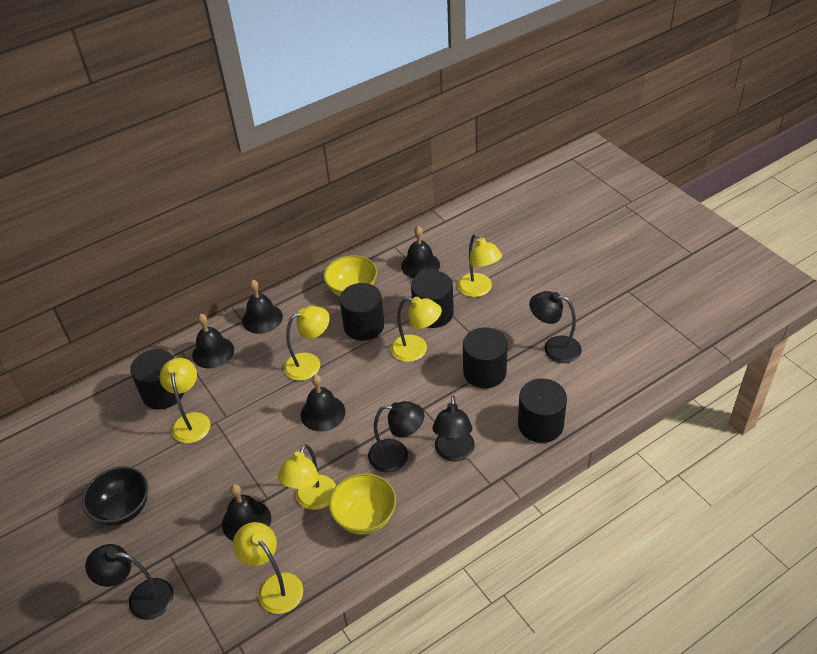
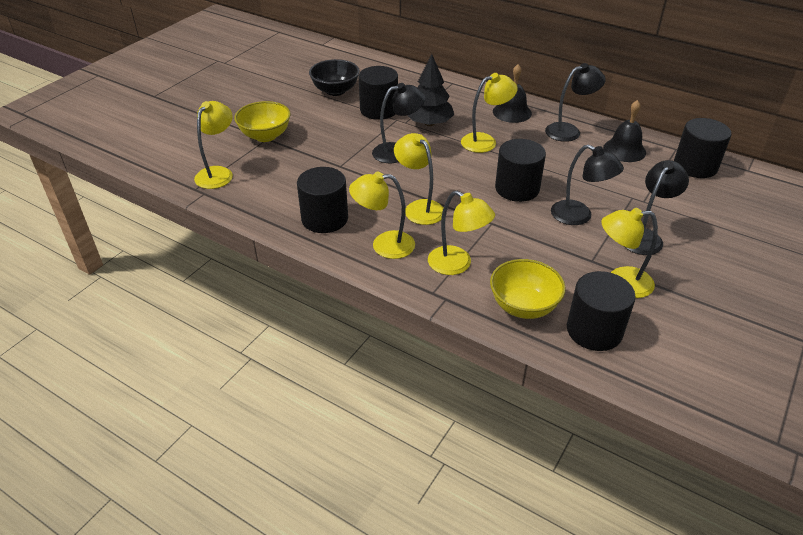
black bell: 5 -> 2
black tree: 0 -> 1

